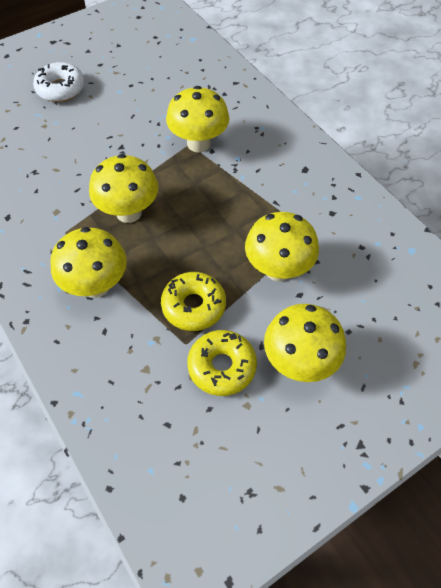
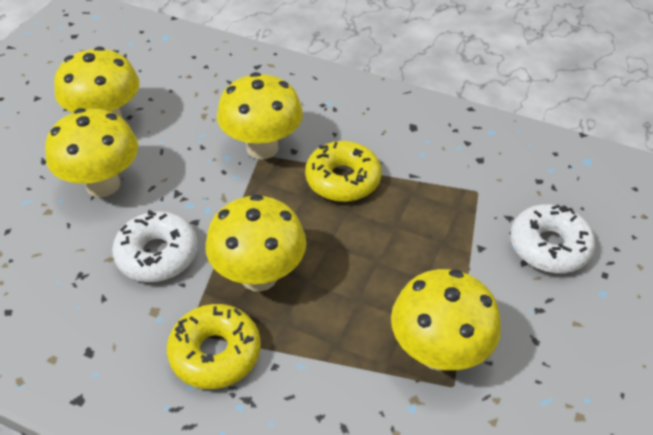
white donut: 1 -> 2

